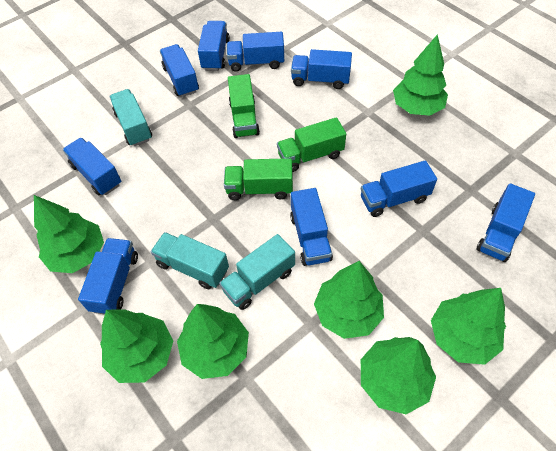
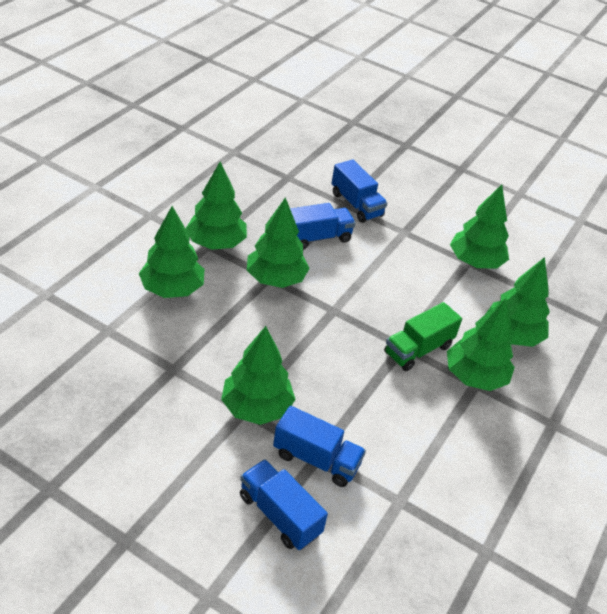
blue truck: 9 -> 4
green truck: 3 -> 1
turquoise truck: 3 -> 0

